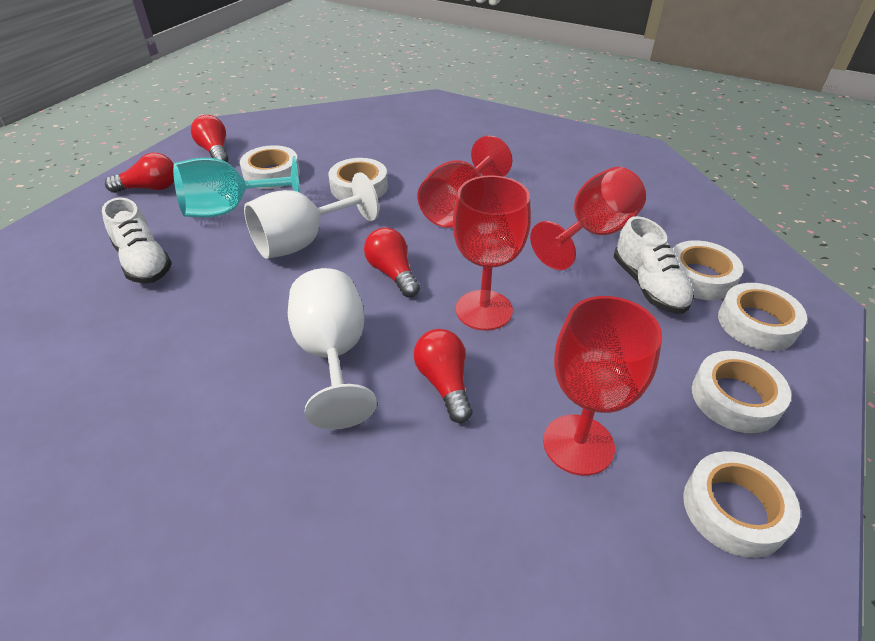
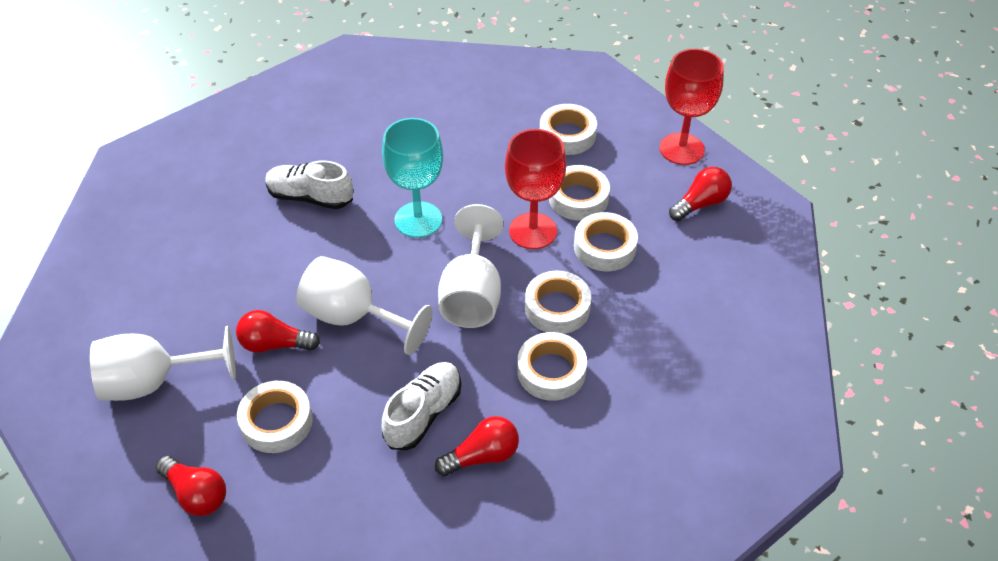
red goblet: 4 -> 2
white goblet: 2 -> 3

